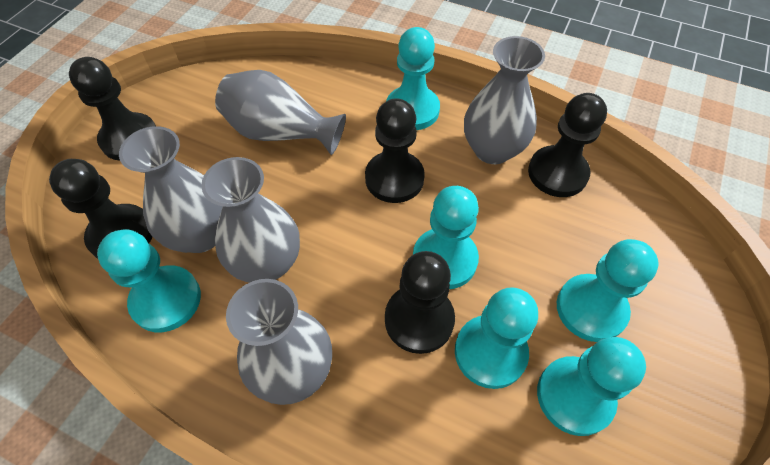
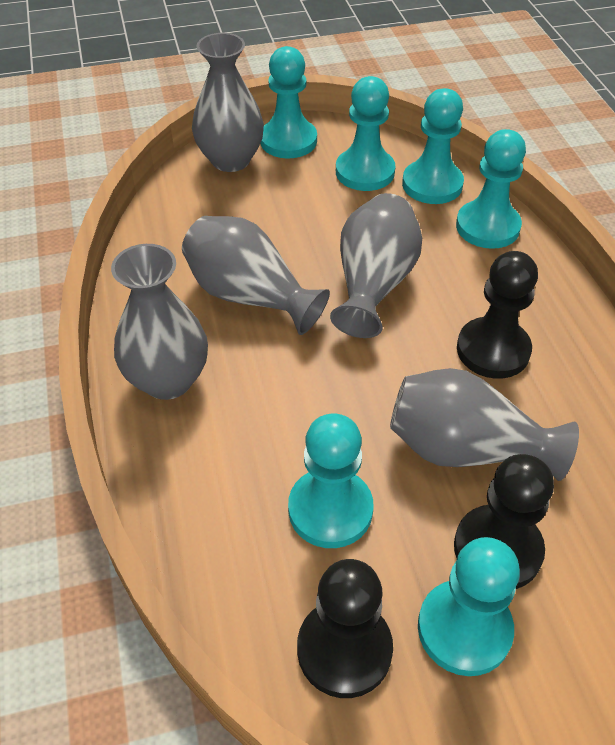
black pawn: 5 -> 3

